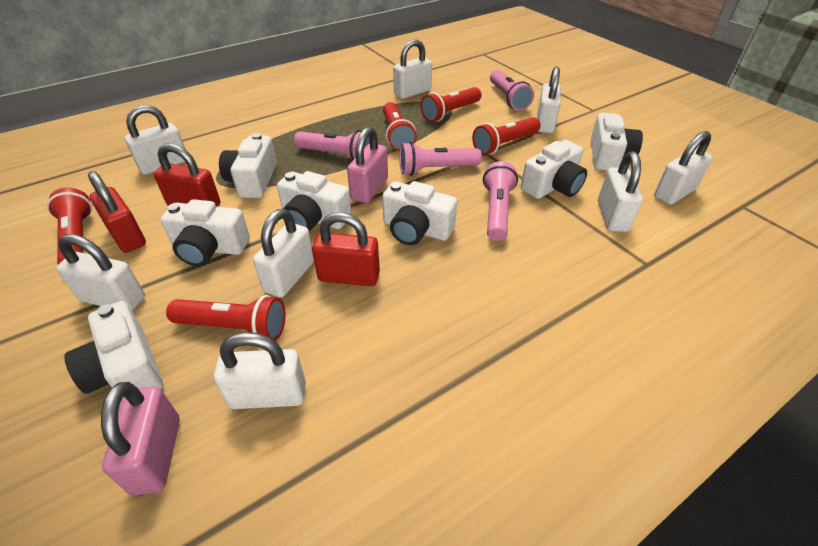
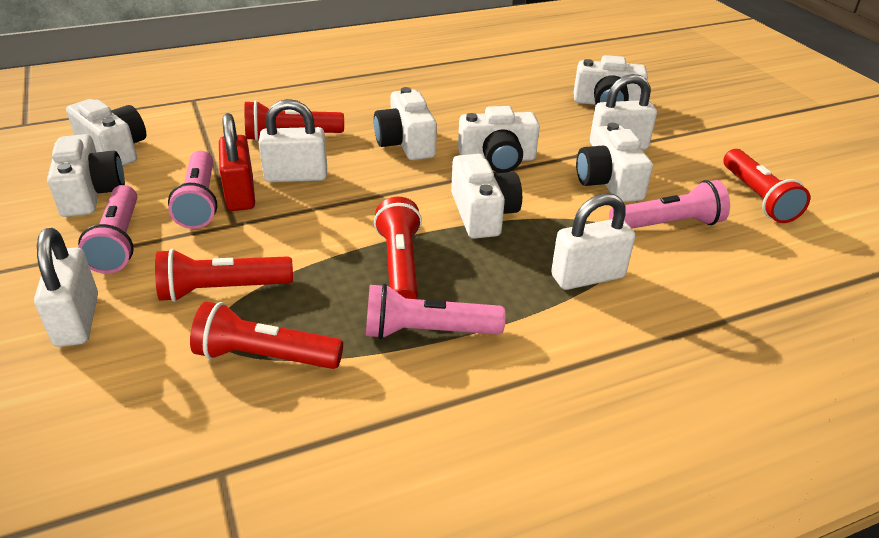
pink padlock: 2 -> 0
red padlock: 3 -> 1
white padlock: 8 -> 4

